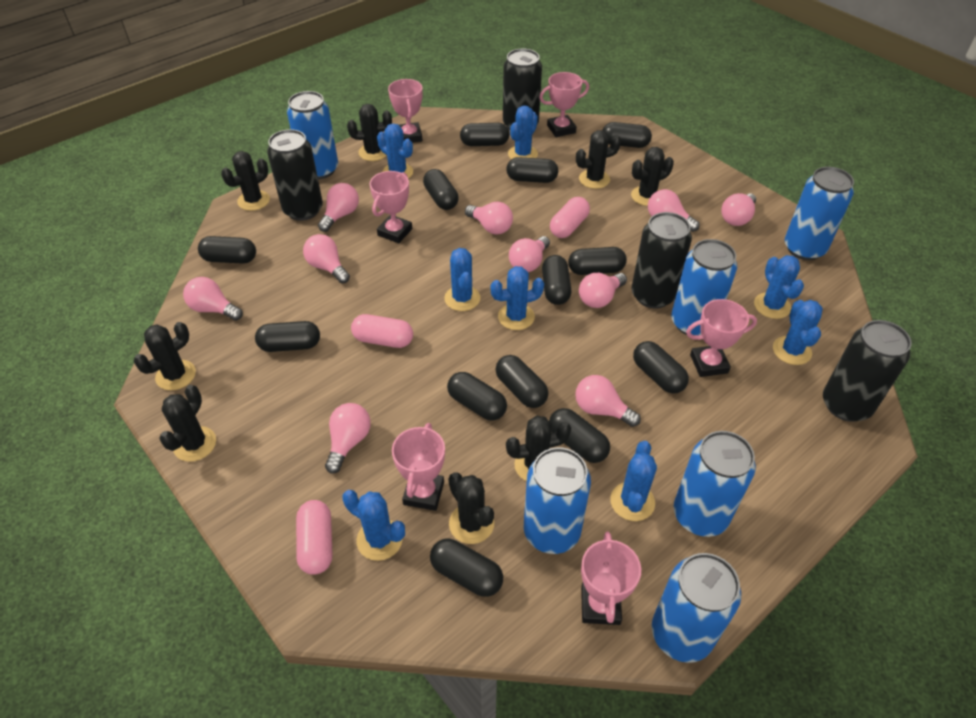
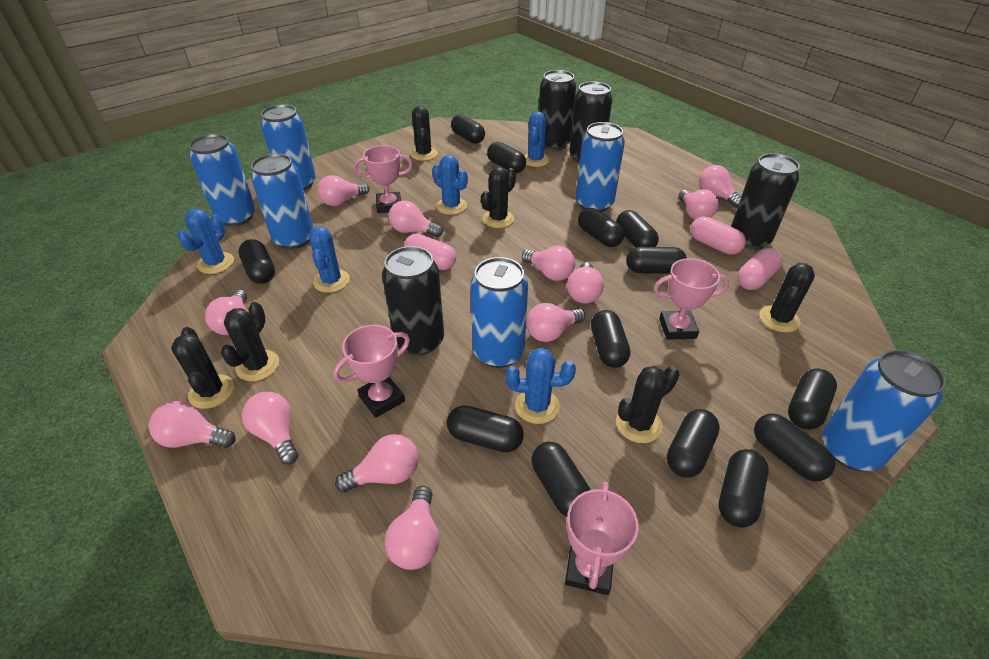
black cactus: 8 -> 6
blue cactus: 8 -> 5
pink light bulb: 10 -> 12
pink trophy: 6 -> 4

